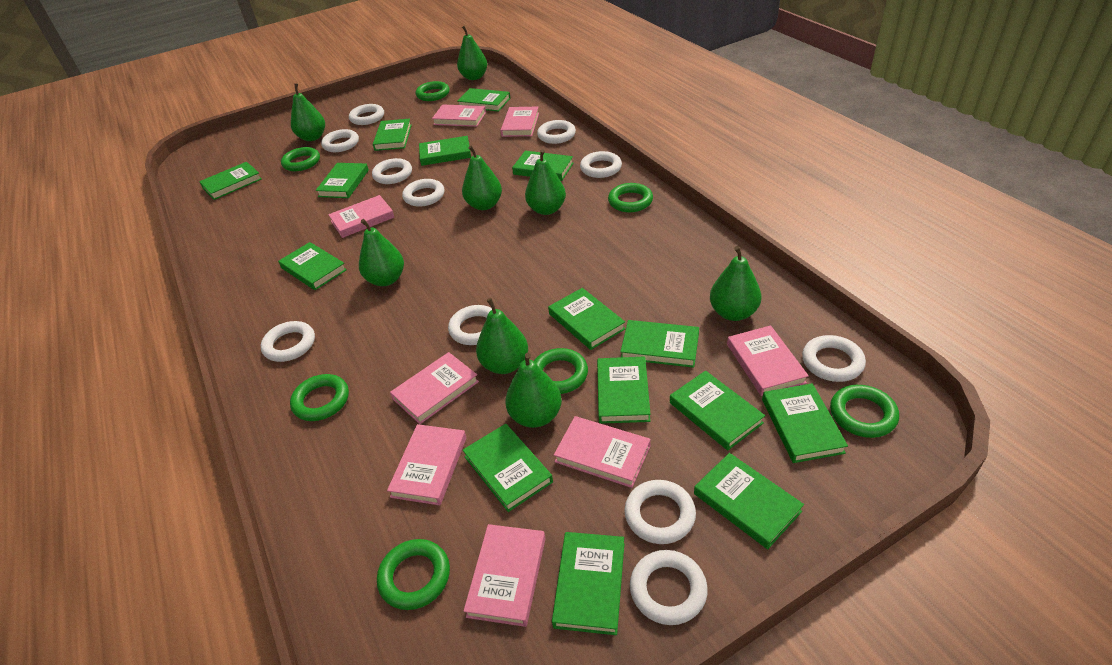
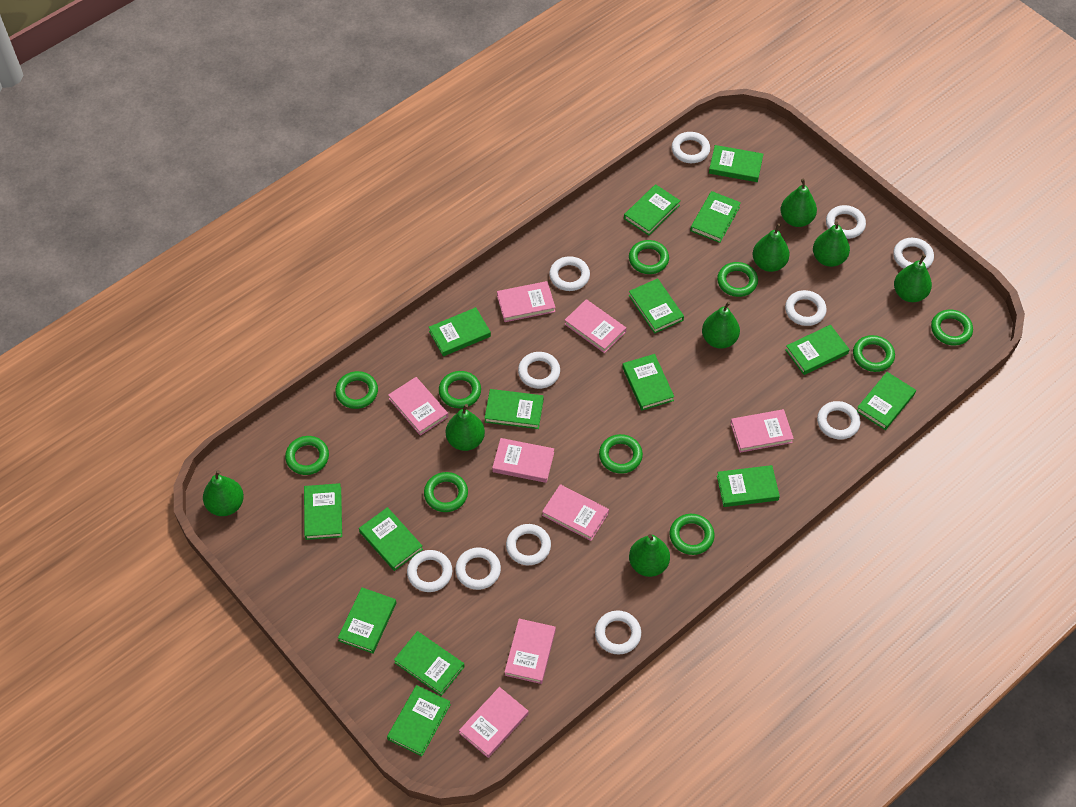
green ring: 7 -> 10

